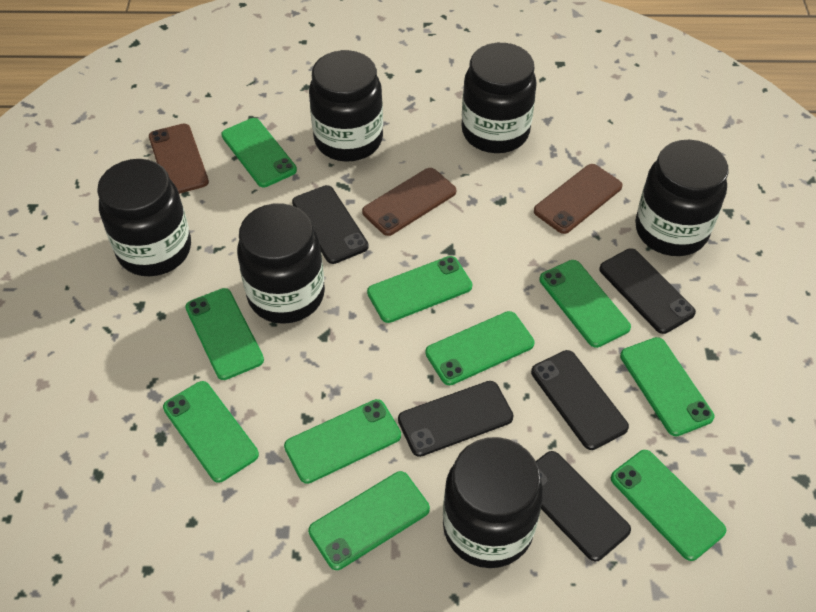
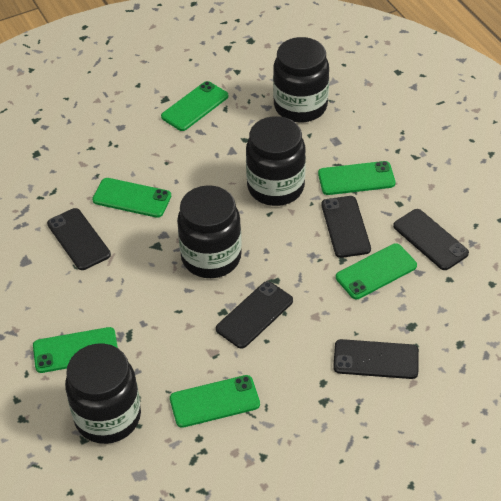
black jar: 6 -> 4
brown phone: 3 -> 0
green phone: 10 -> 6

